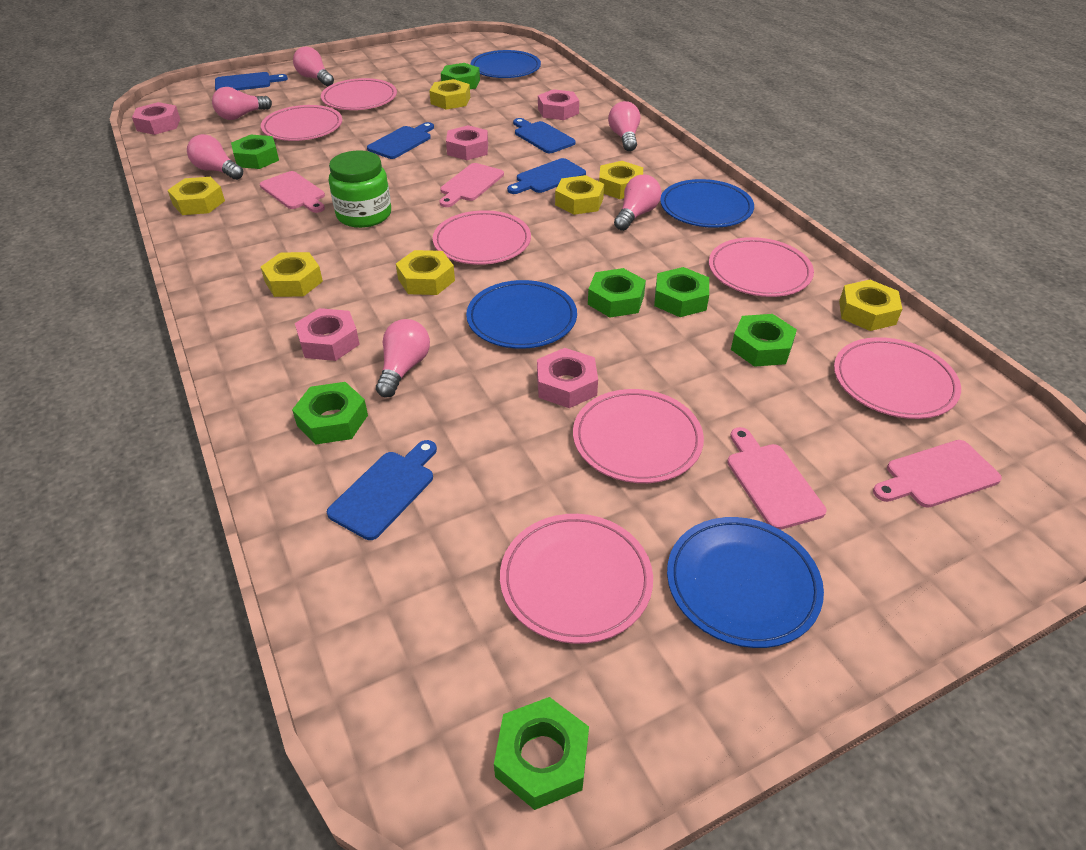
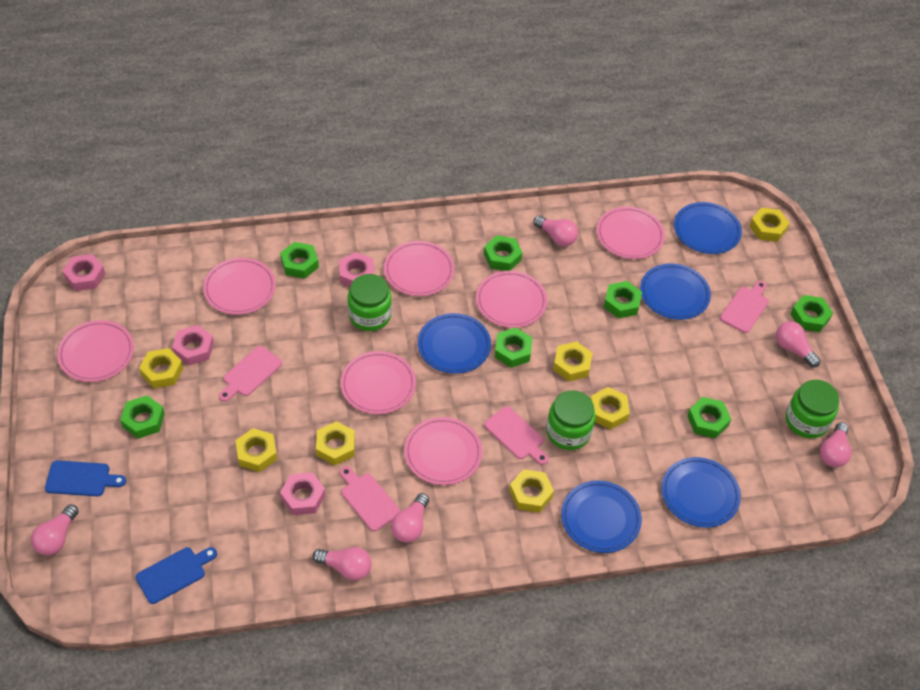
blue cutting board: 5 -> 2
blue plate: 4 -> 5
green jar: 1 -> 3
pink nut: 5 -> 4

